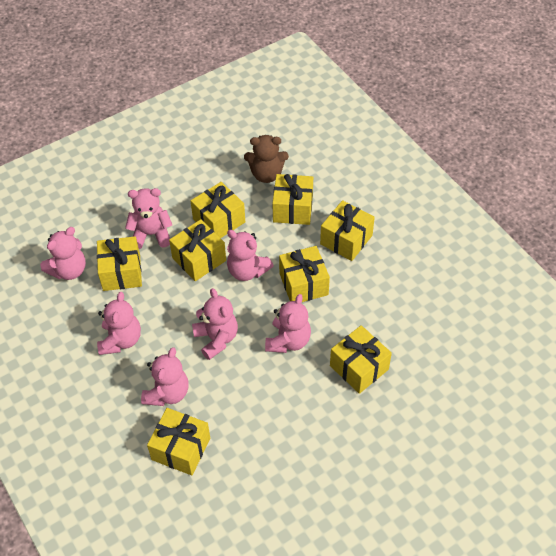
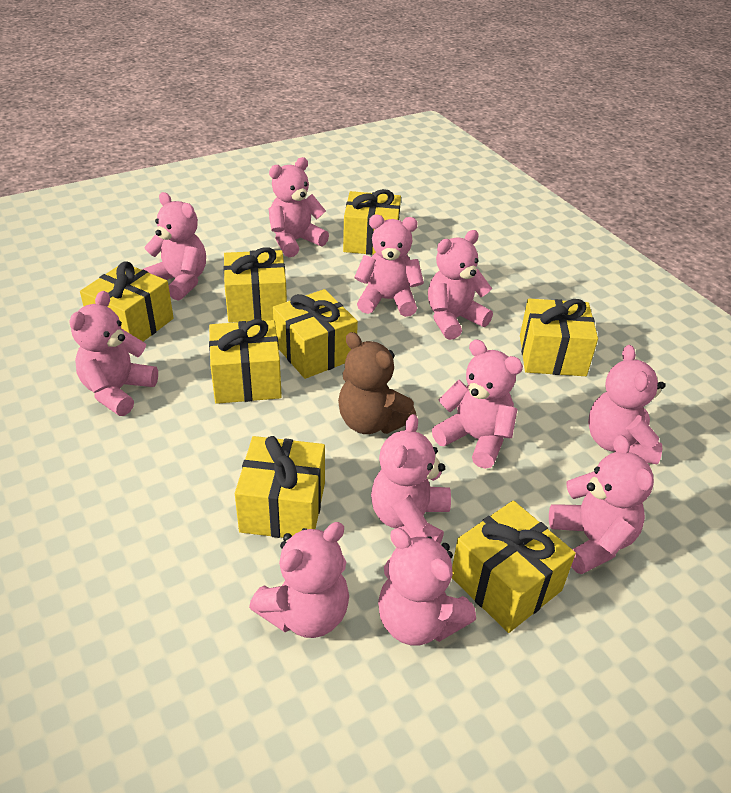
pink teddy bear: 7 -> 11

